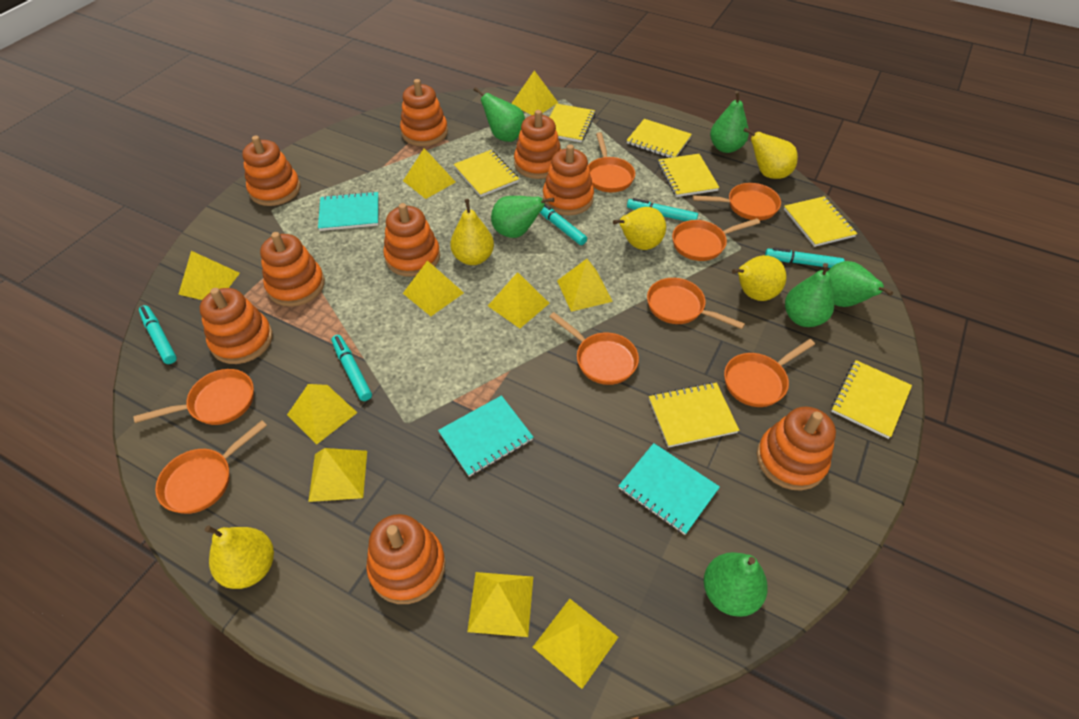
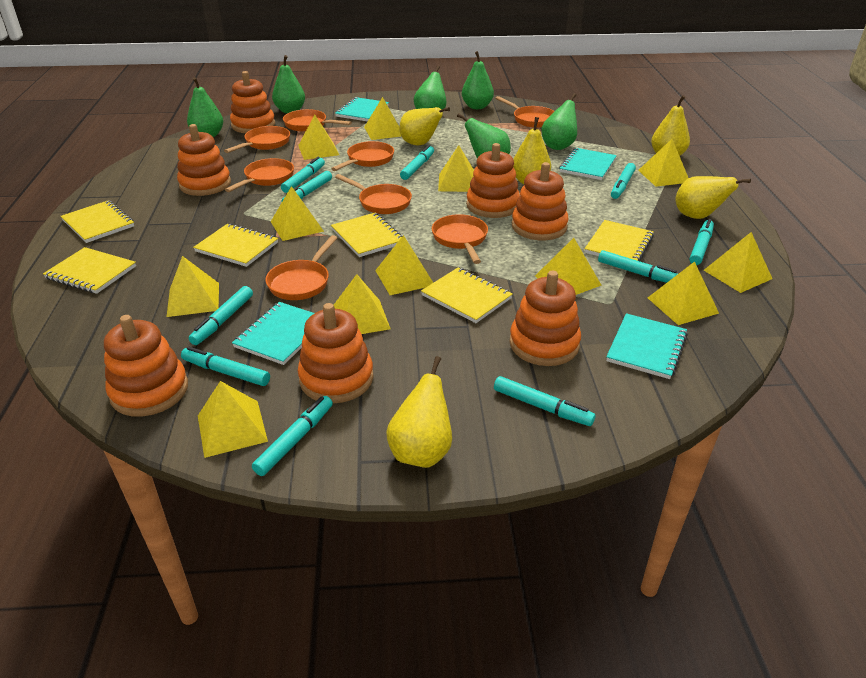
orange stacking toy: 9 -> 7
turquoise marker: 5 -> 10
turquoise notebook: 3 -> 4
yellow notebook: 7 -> 6
yellow pyramid: 10 -> 12

